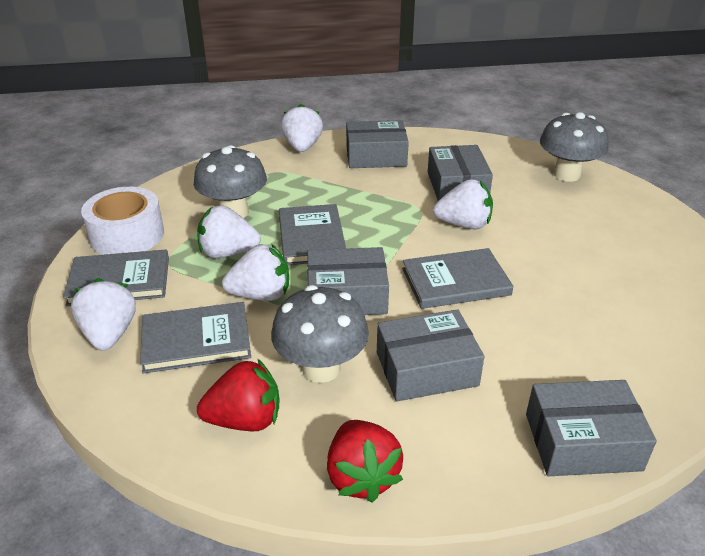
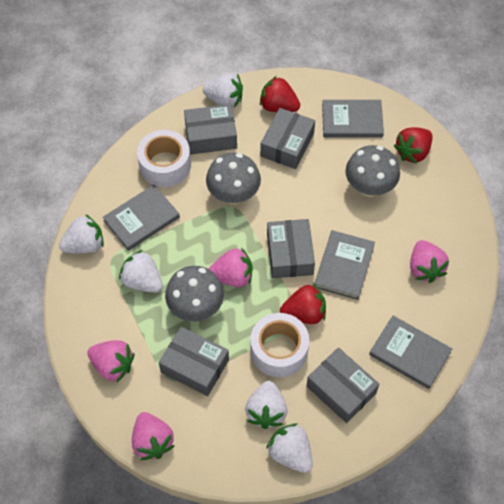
pink strawberry: 0 -> 4
red strawberry: 2 -> 3
white tape: 1 -> 2

